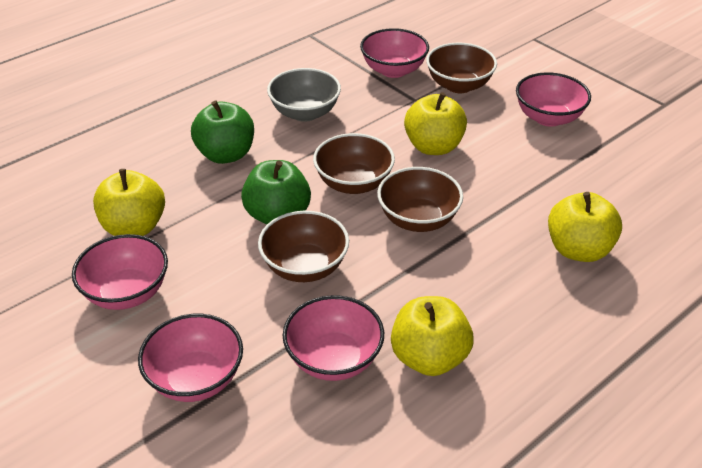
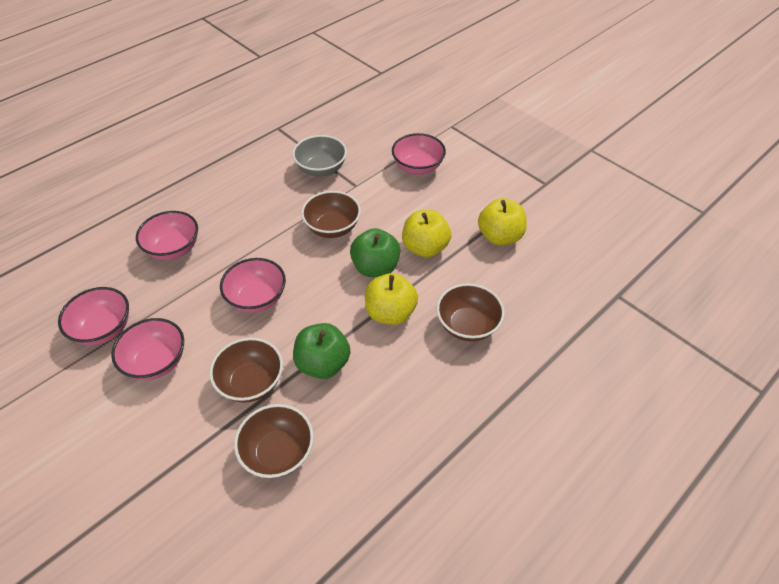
yellow apple: 4 -> 3

